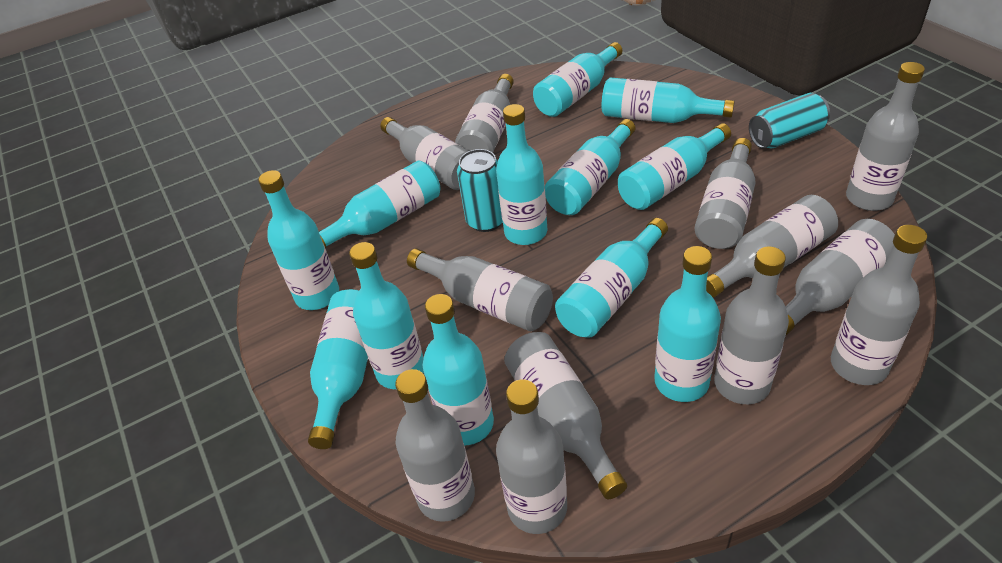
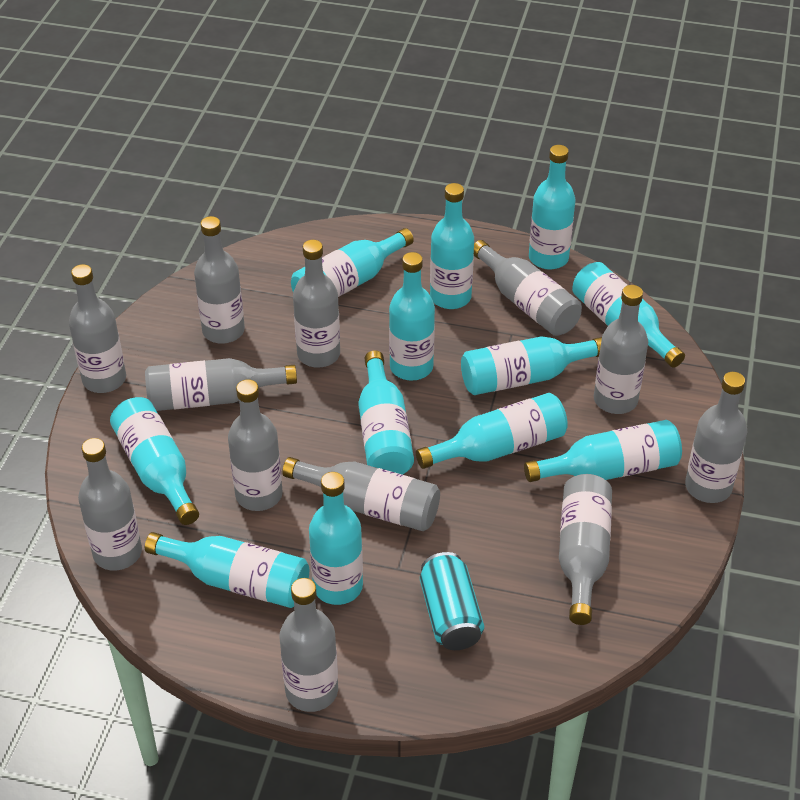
turquoise can: 2 -> 1

